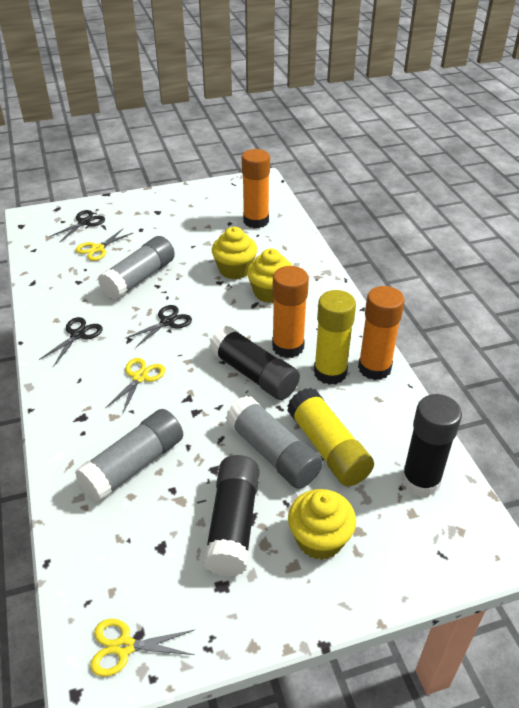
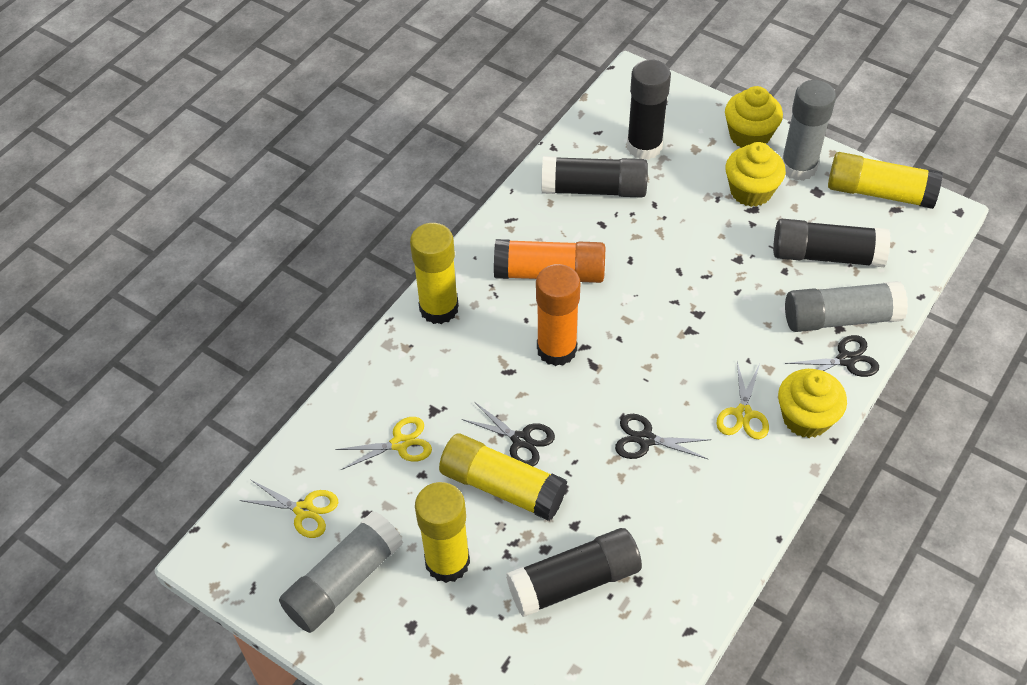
black glue stick: 3 -> 4
orange glue stick: 3 -> 2
yellow glue stick: 2 -> 4

